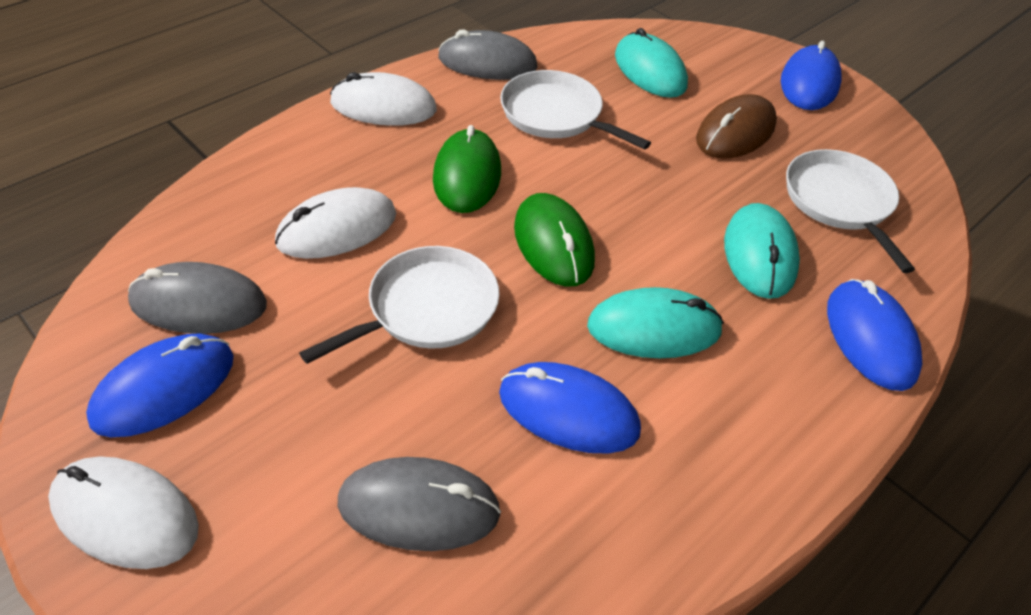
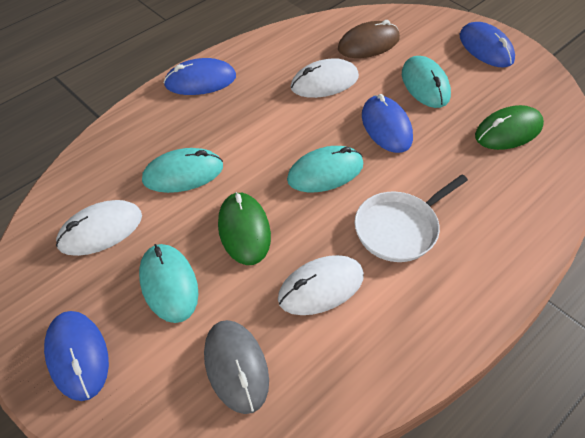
grey mouse: 3 -> 1
turquoise mouse: 3 -> 4
white pan: 3 -> 1

